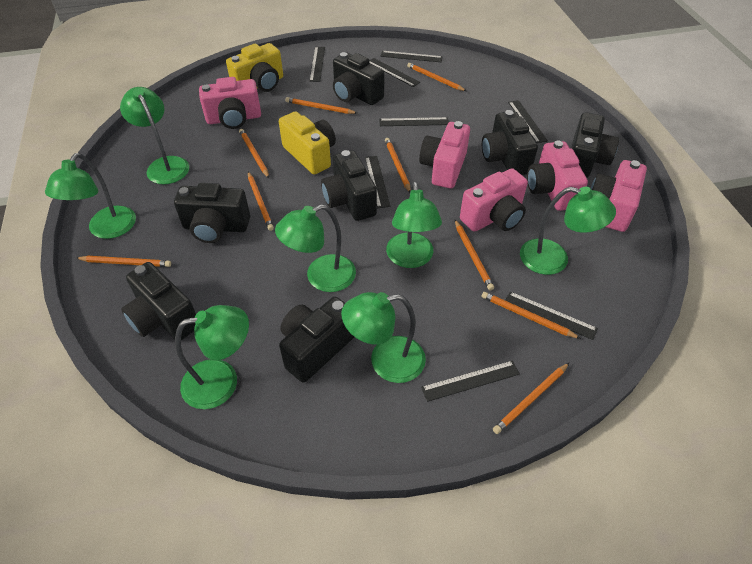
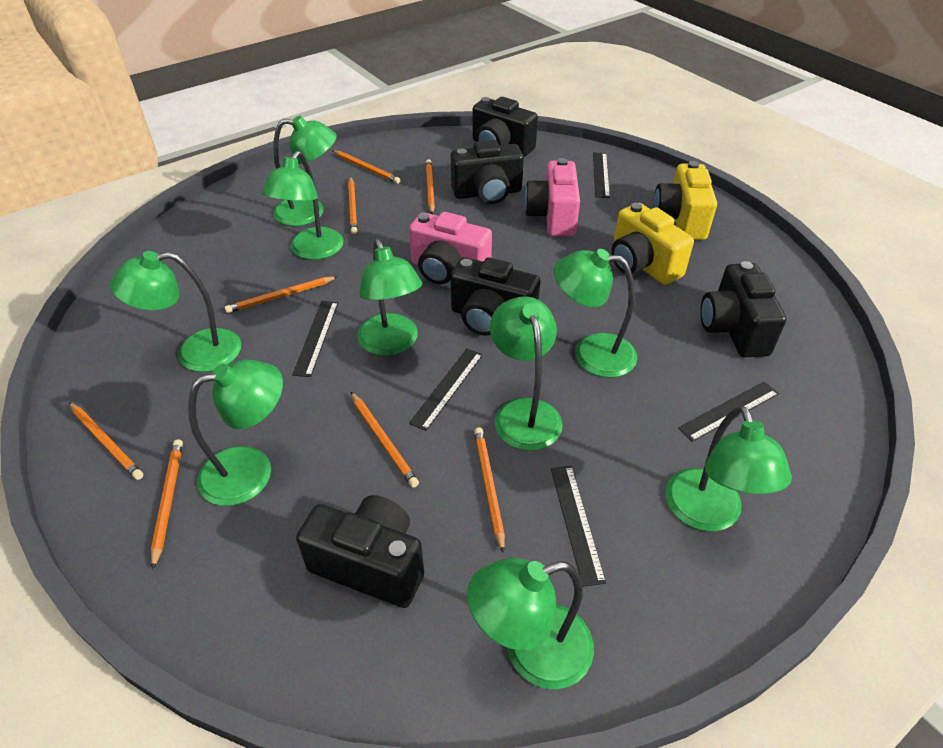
black camera: 7 -> 5
black ruler: 8 -> 5
green lamp: 7 -> 9
orange pencil: 9 -> 8
pink camera: 5 -> 2

